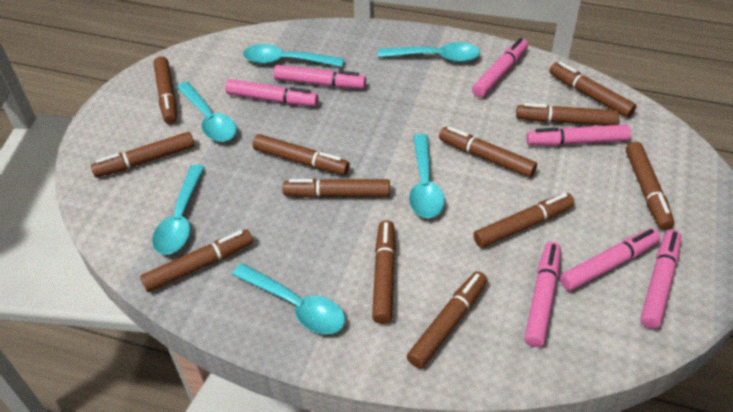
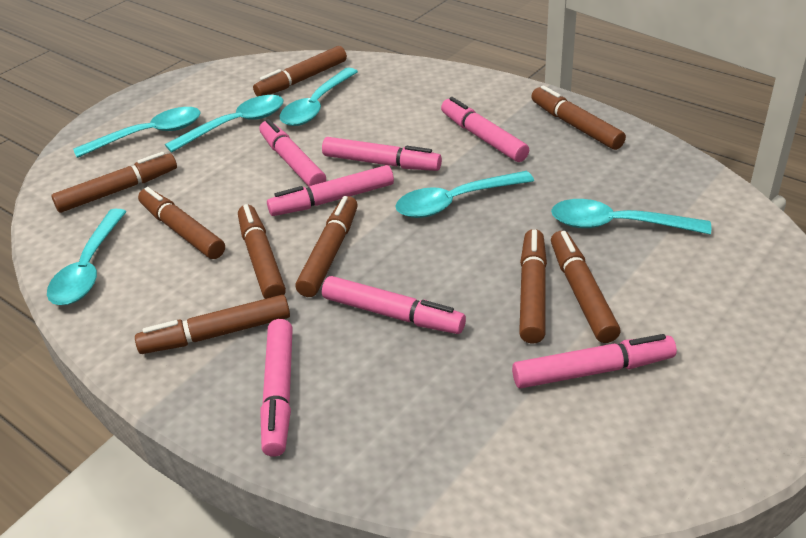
brown marker: 12 -> 9

